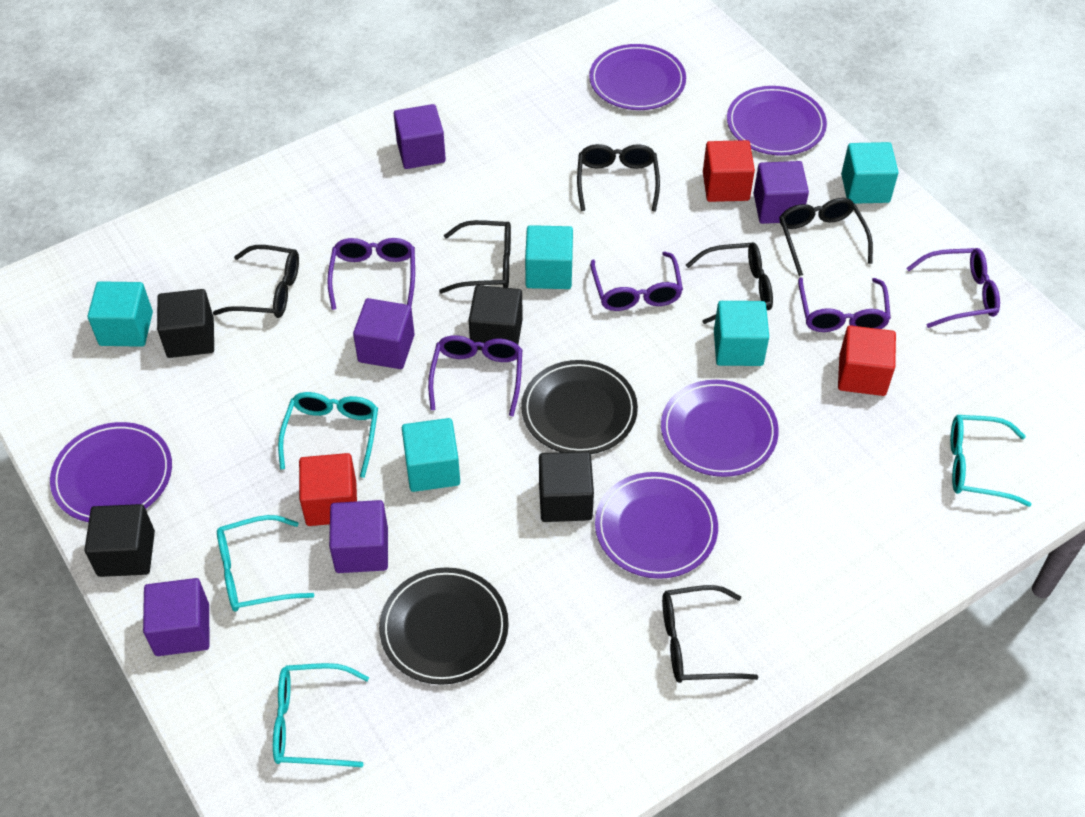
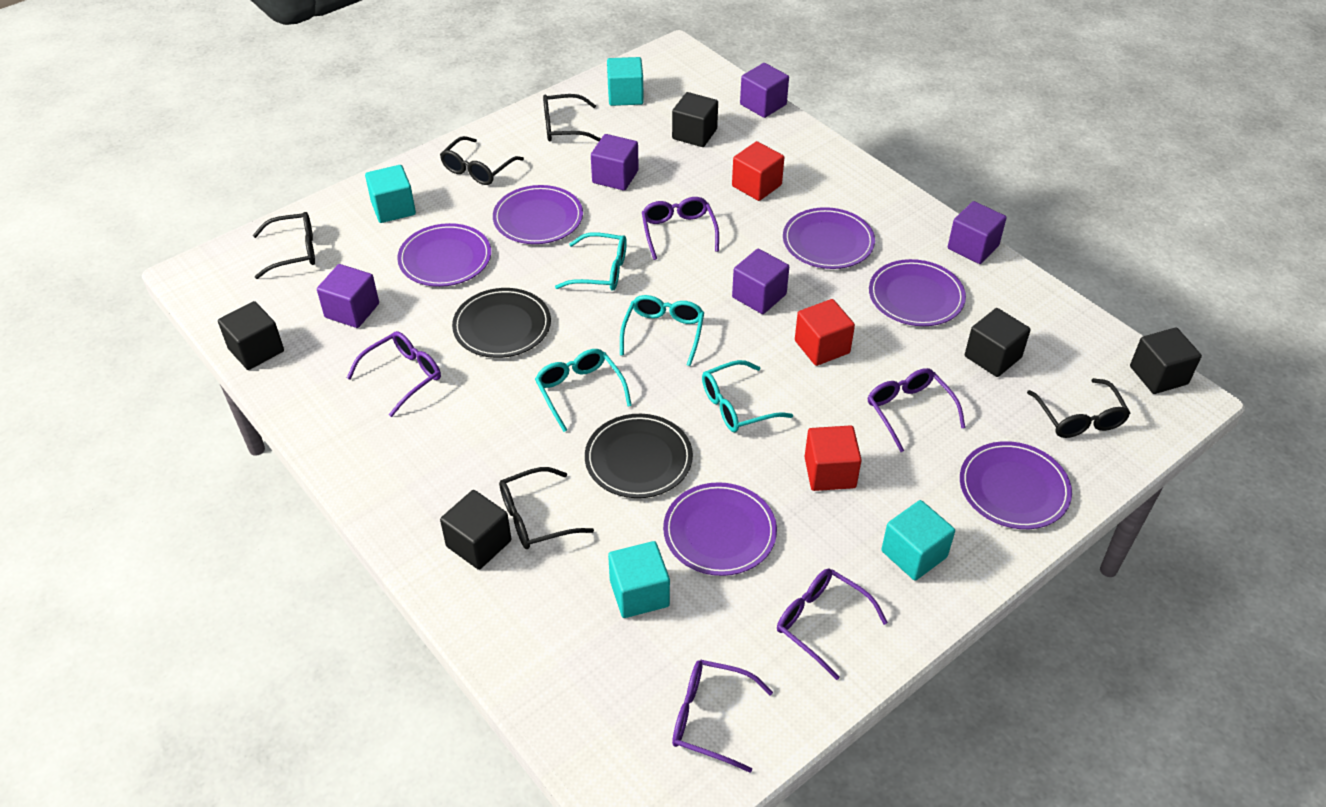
black cube: 4 -> 5
black glasses: 6 -> 5
purple plate: 5 -> 6
turquoise cube: 5 -> 4

